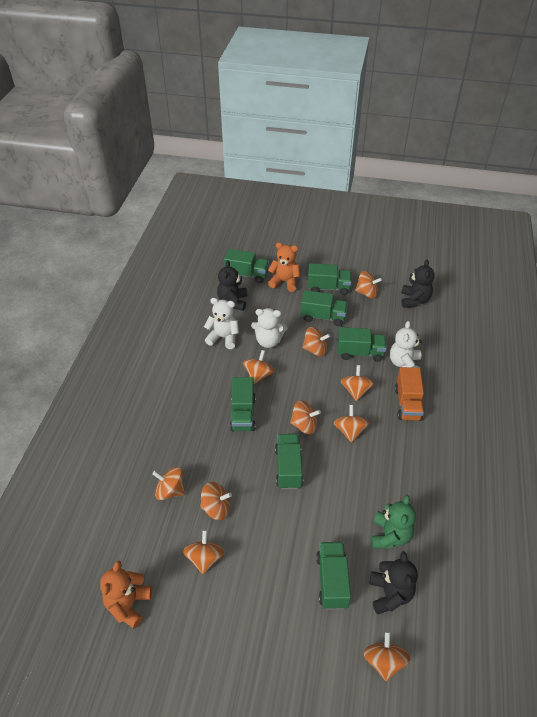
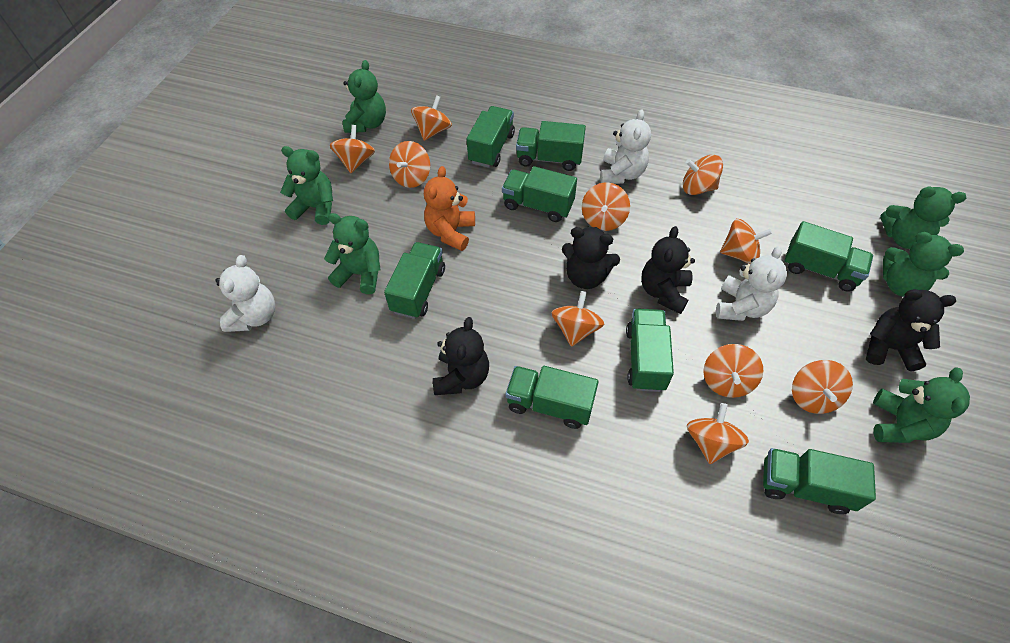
black teddy bear: 3 -> 4
green teddy bear: 1 -> 6
green truck: 7 -> 8
orange teddy bear: 2 -> 1
orange truck: 1 -> 0

